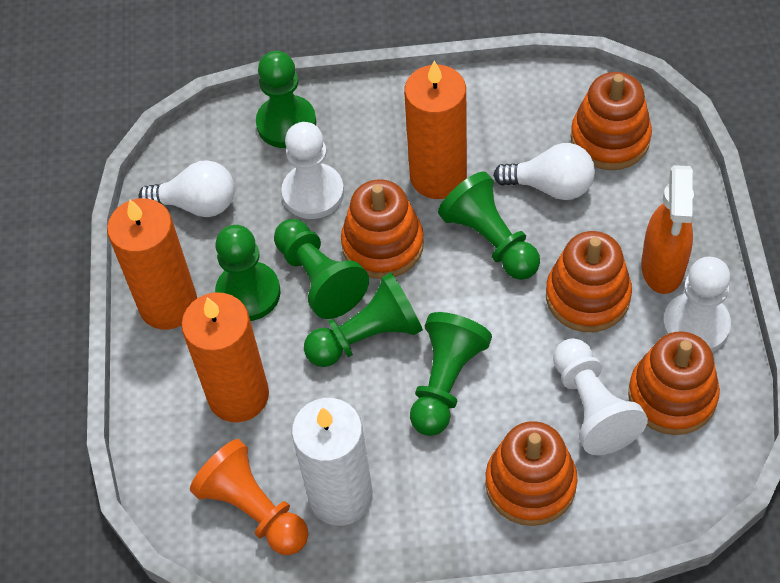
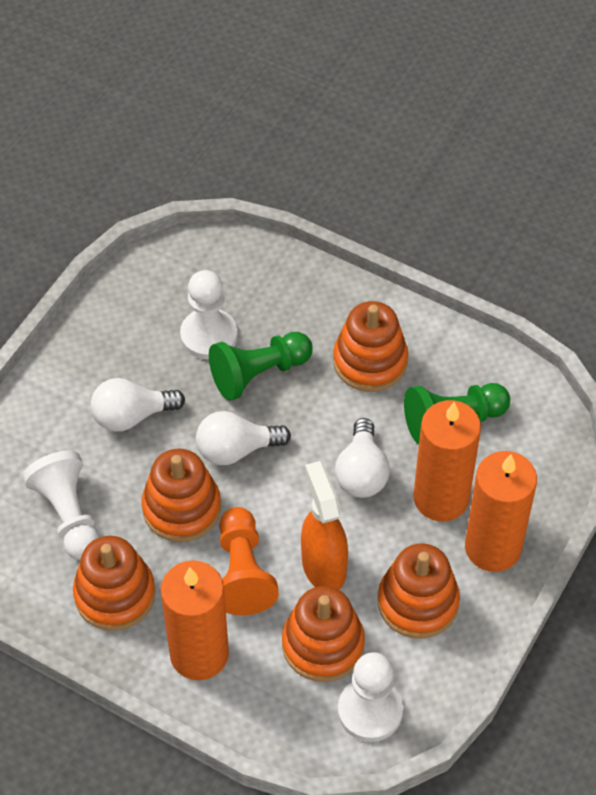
green pawn: 6 -> 2
white candle: 1 -> 0
white light bulb: 2 -> 3

